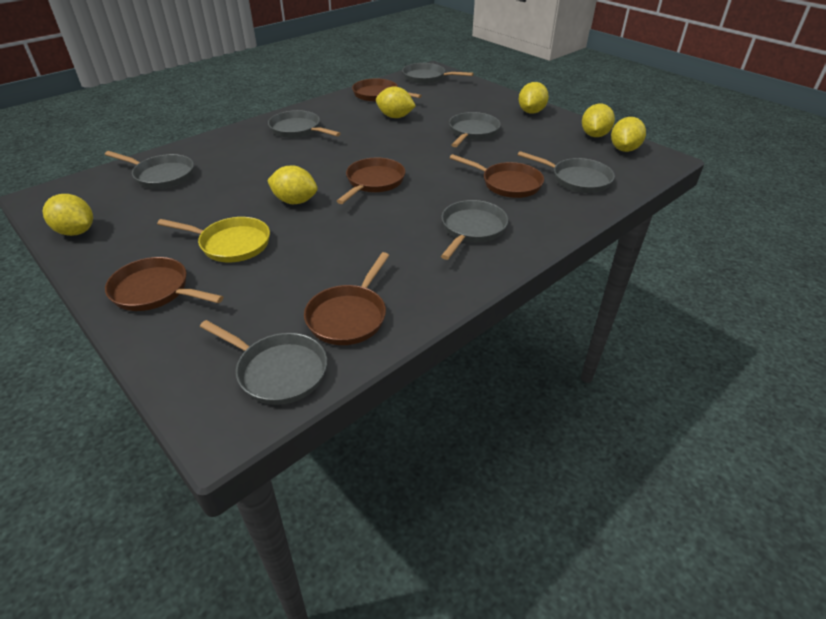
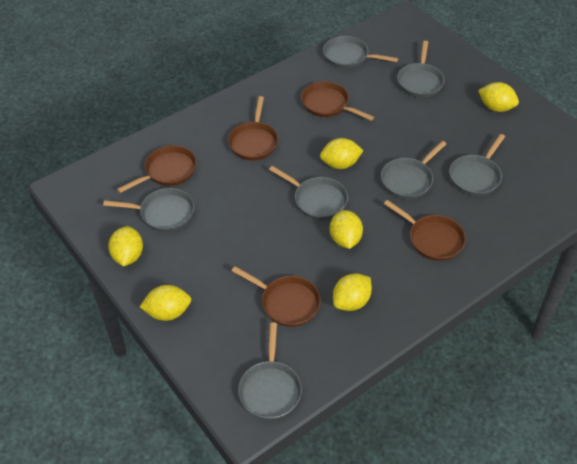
yellow pan: 1 -> 0

